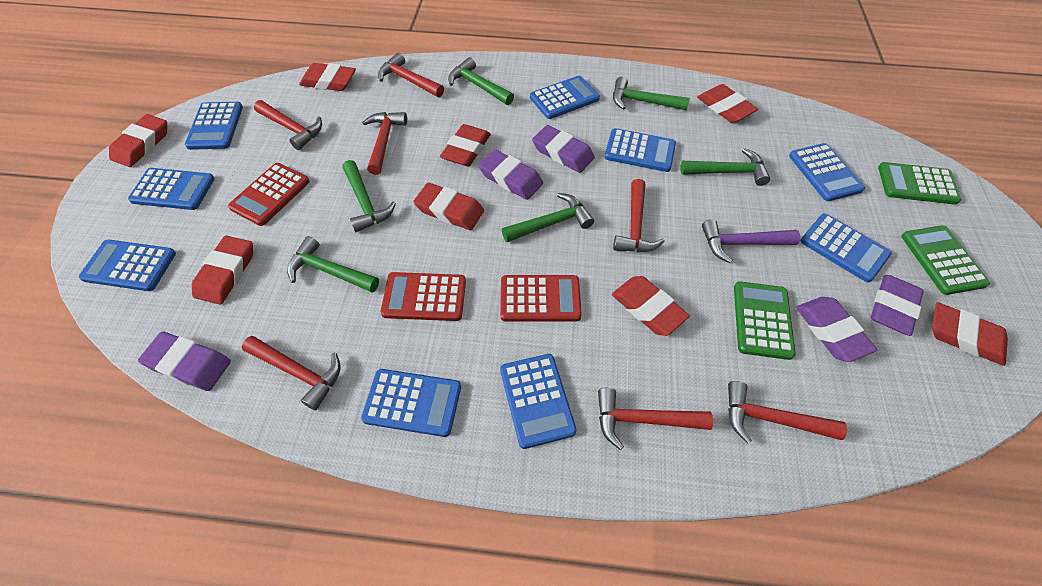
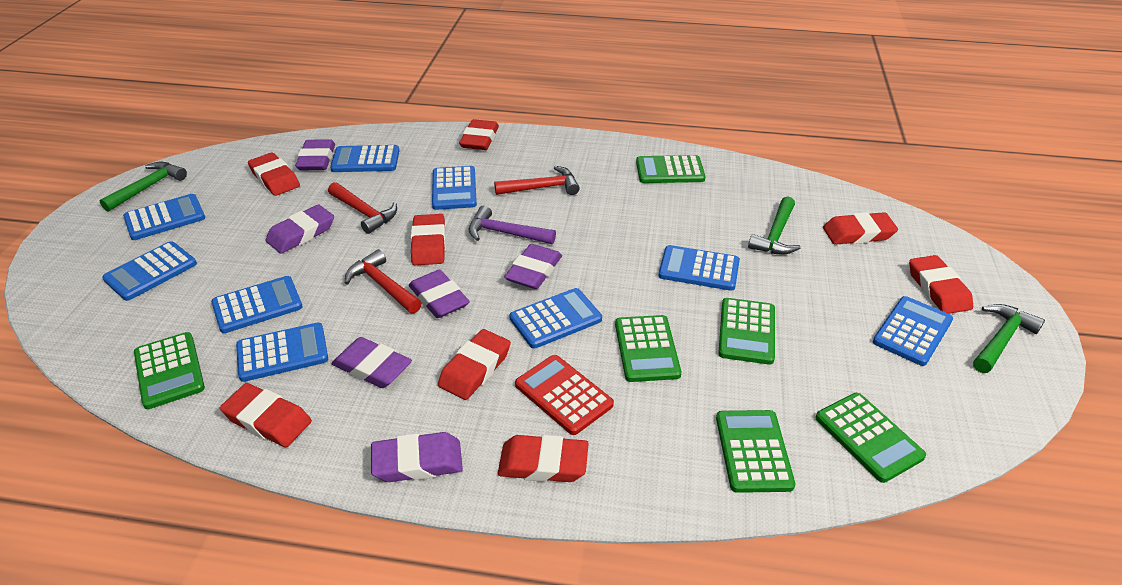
green calculator: 3 -> 6
green hammer: 6 -> 3
purple eraser: 5 -> 6
red calculator: 3 -> 1
red hammer: 7 -> 3

